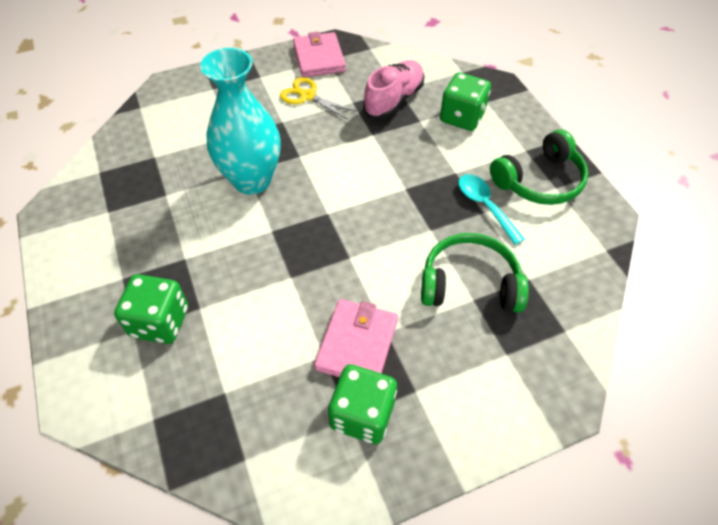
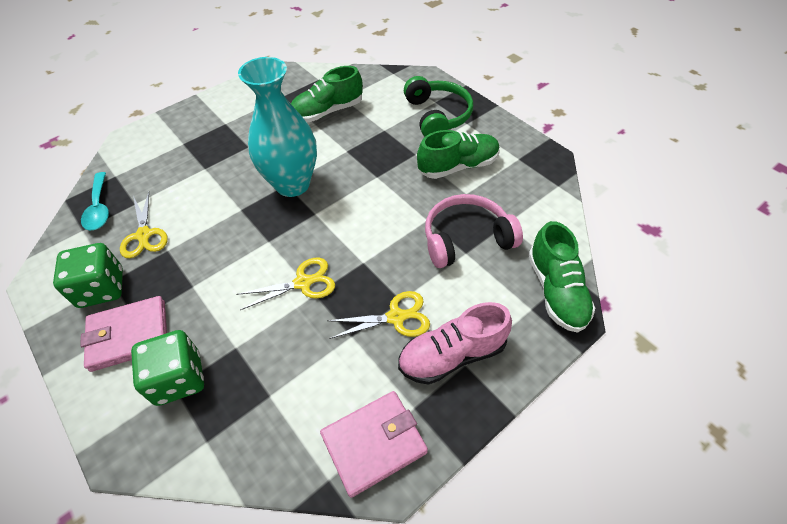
green dice: 3 -> 2
green headphones: 2 -> 1
green shoe: 0 -> 3
pink headphones: 0 -> 1
yellow scissors: 1 -> 3

